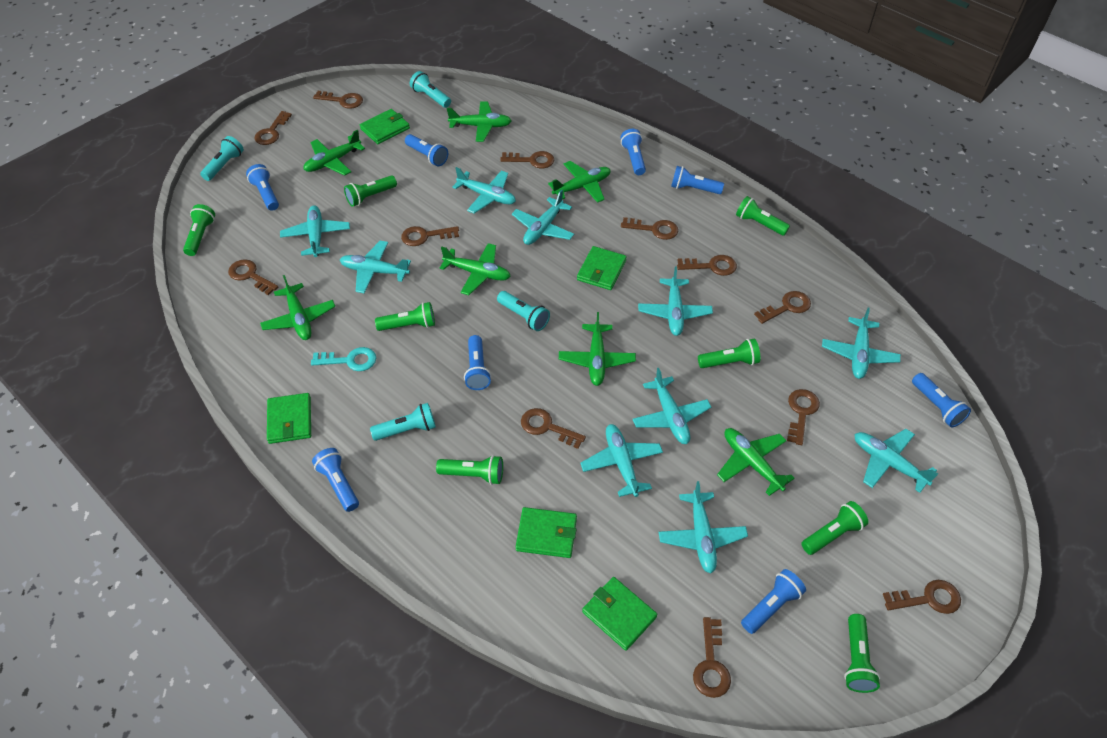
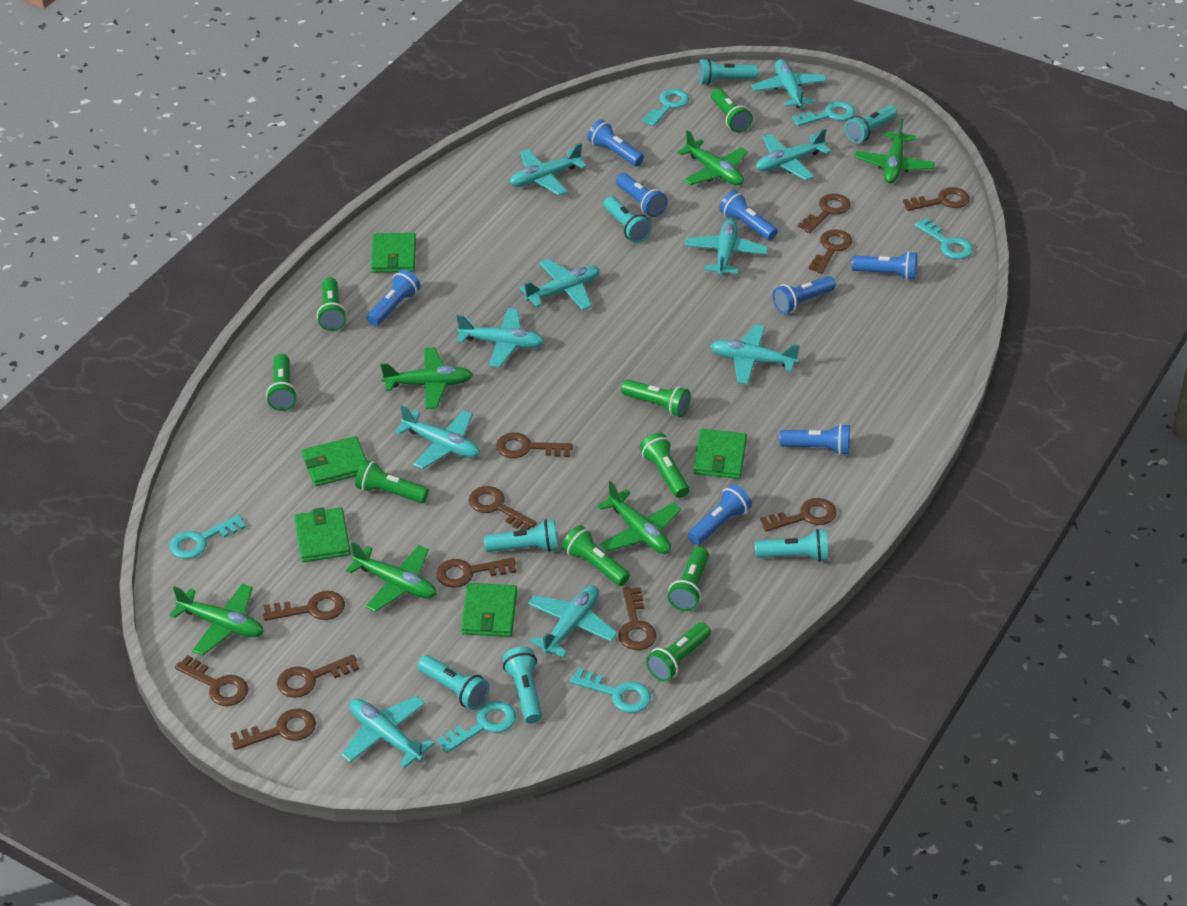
green flashlight: 8 -> 9
green plane: 7 -> 6
turquoise flashlight: 4 -> 7
turquoise key: 1 -> 6

